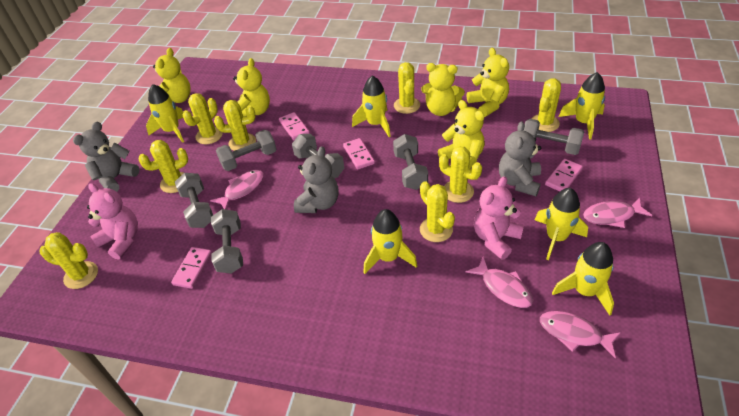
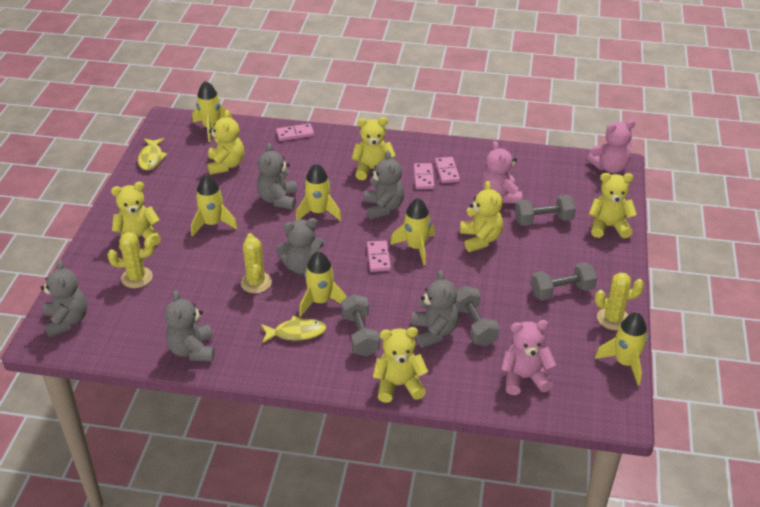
grey dumbbell: 6 -> 4
grey teddy bear: 3 -> 6
pink fish: 4 -> 0
pink teddy bear: 2 -> 3
yellow cactus: 8 -> 3
yellow fish: 0 -> 2
yellow teddy bear: 5 -> 6

